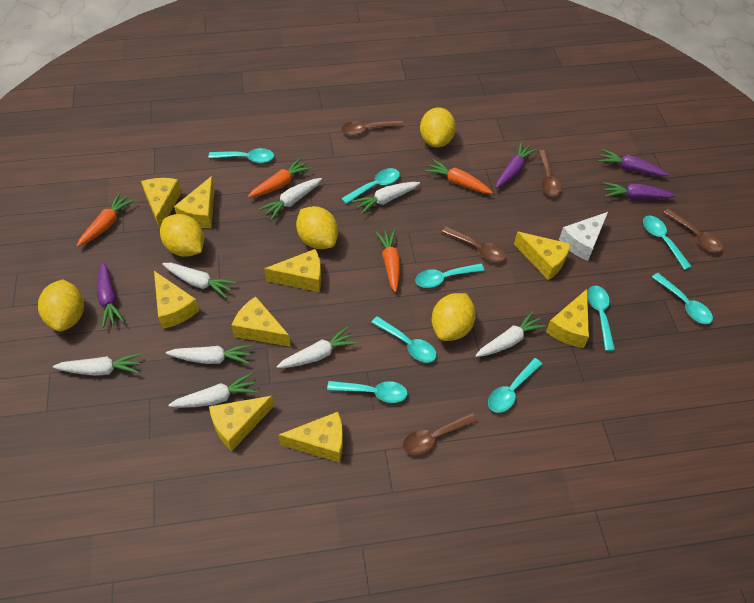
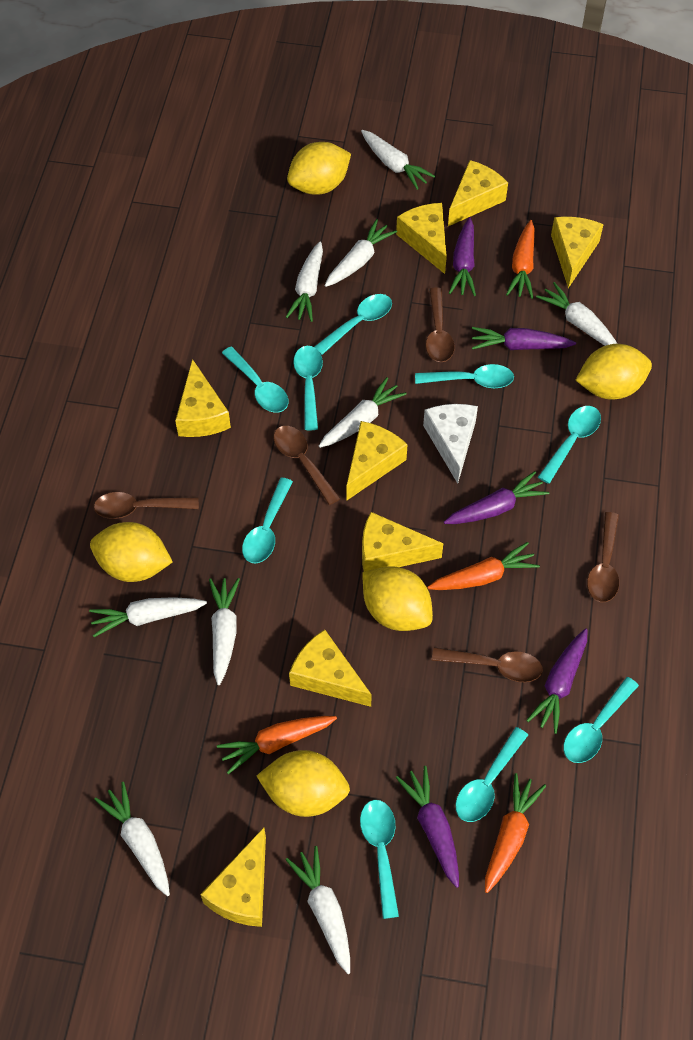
purple carrot: 4 -> 5
white carrot: 8 -> 9
yellow cheese: 9 -> 8

